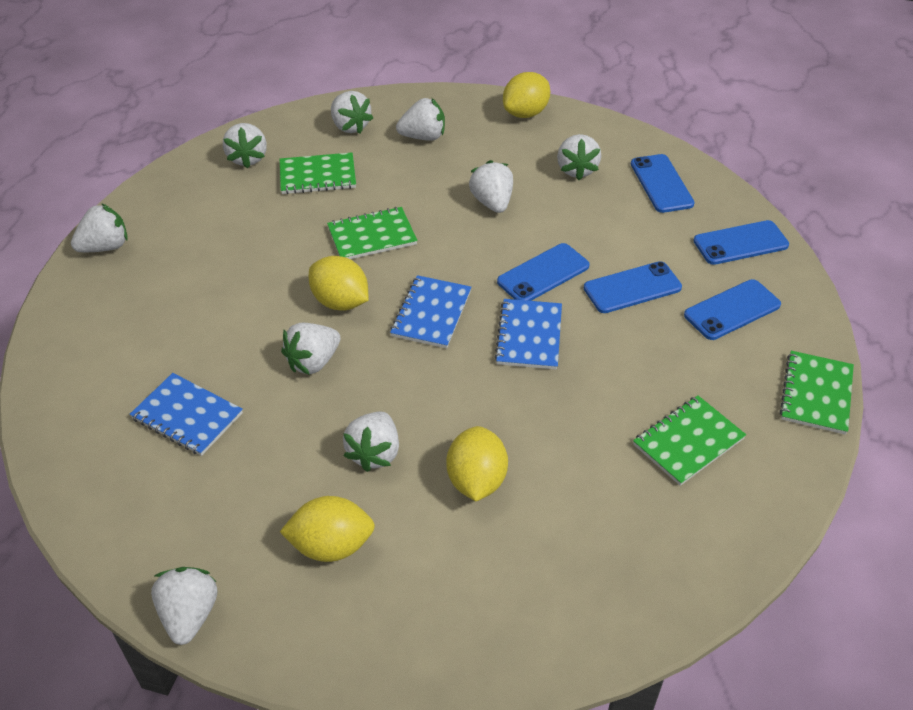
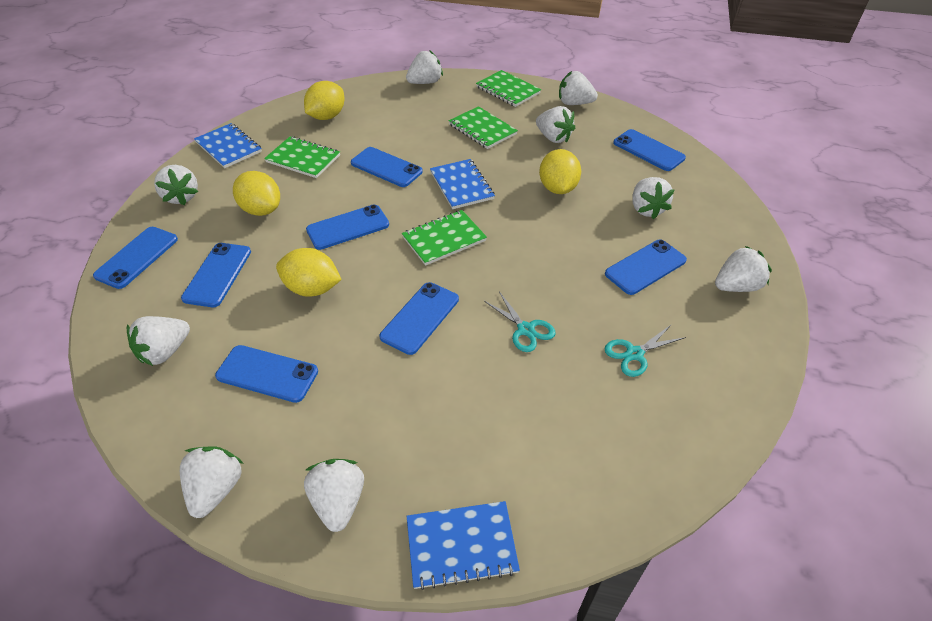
blue phone: 5 -> 8
turquoise scissors: 0 -> 2

